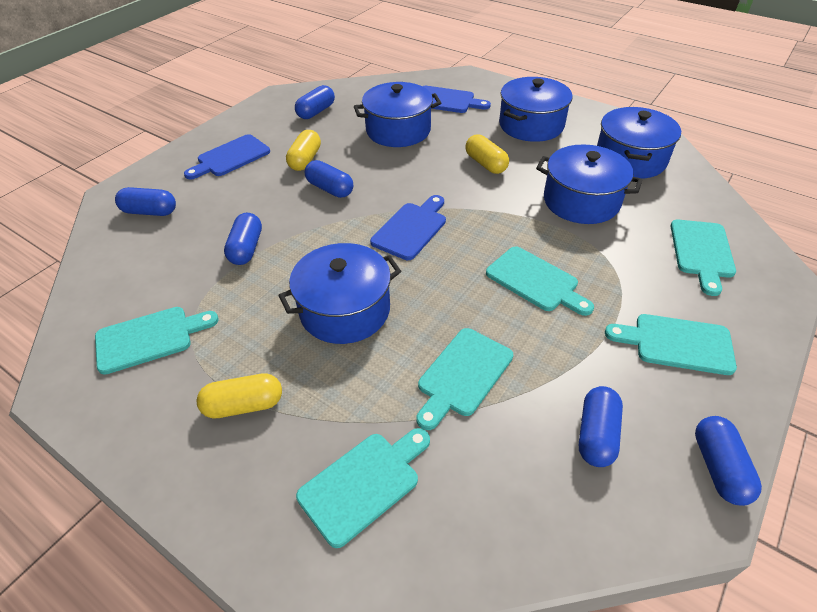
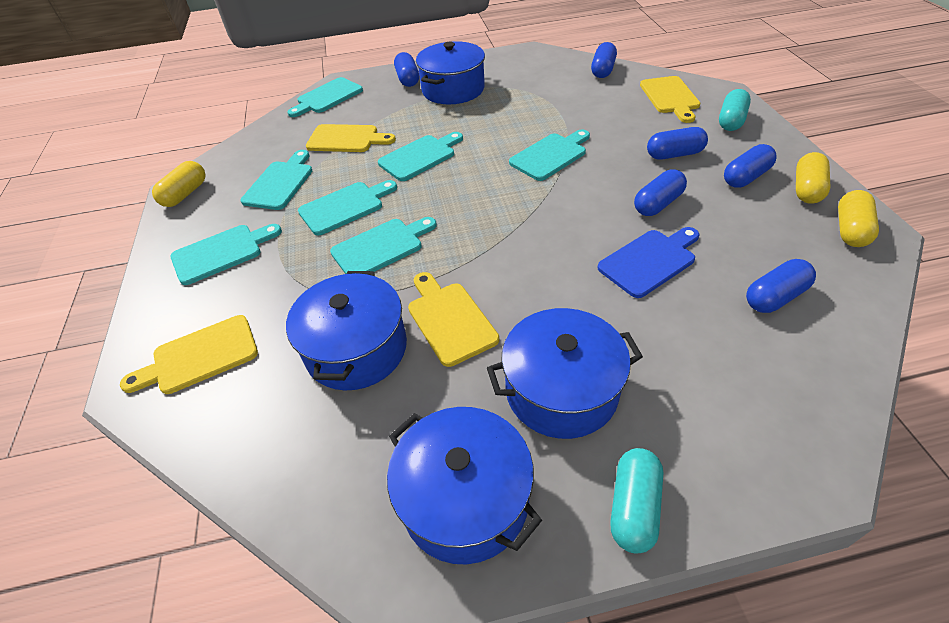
blue cutting board: 3 -> 1
blue pot: 5 -> 4
turquoise capsule: 0 -> 2
turquoise cutting board: 6 -> 7
yellow cutting board: 0 -> 4

